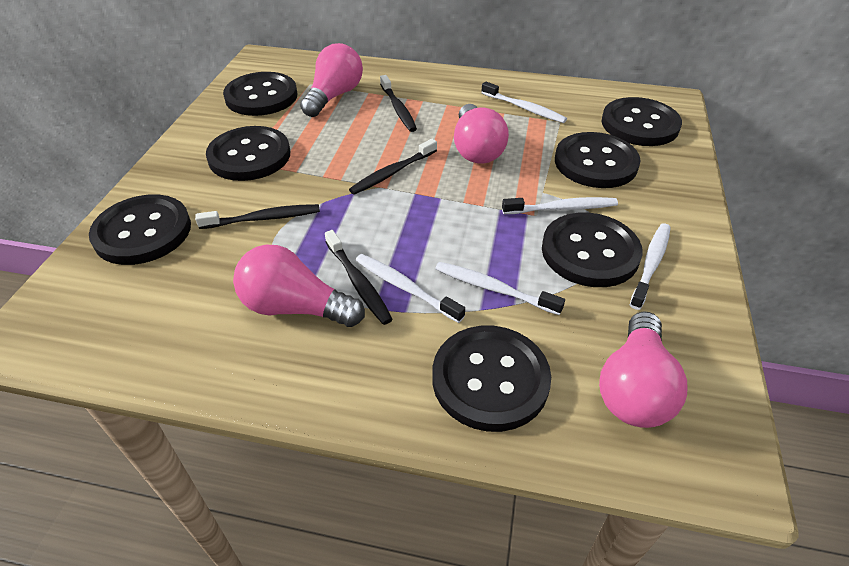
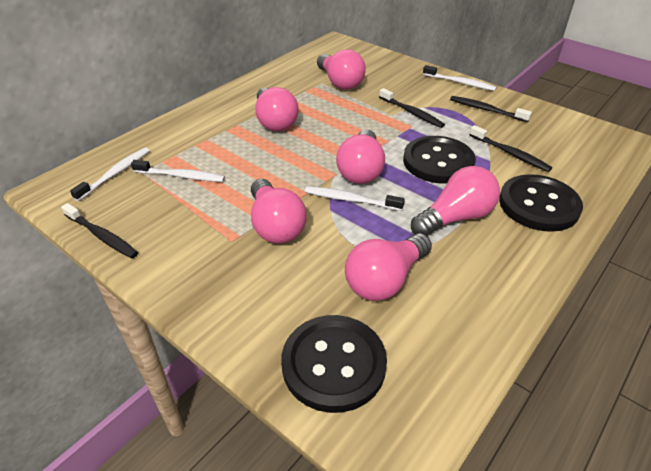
black button: 7 -> 3
pink light bulb: 4 -> 6
white toothbrush: 5 -> 4

